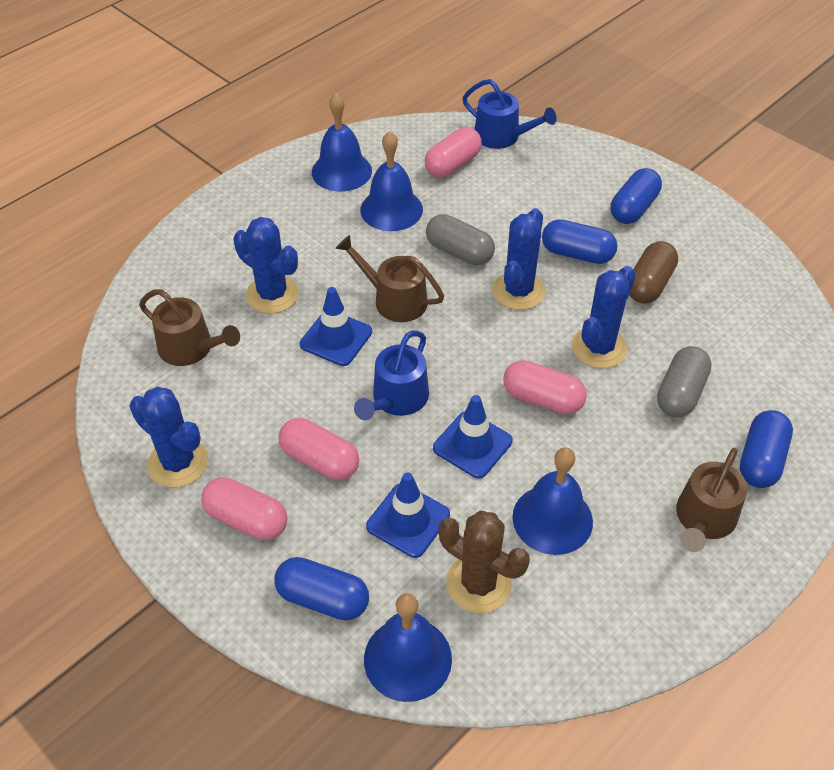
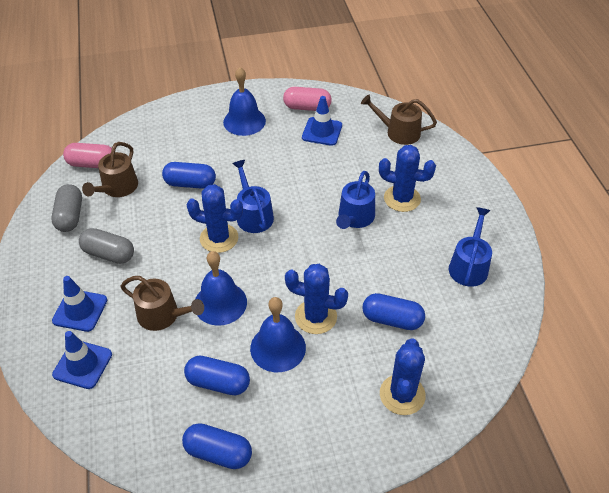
blue bell: 4 -> 3
blue watering can: 2 -> 3
brown cactus: 1 -> 0
brown capsule: 1 -> 0
pink capsule: 4 -> 2

